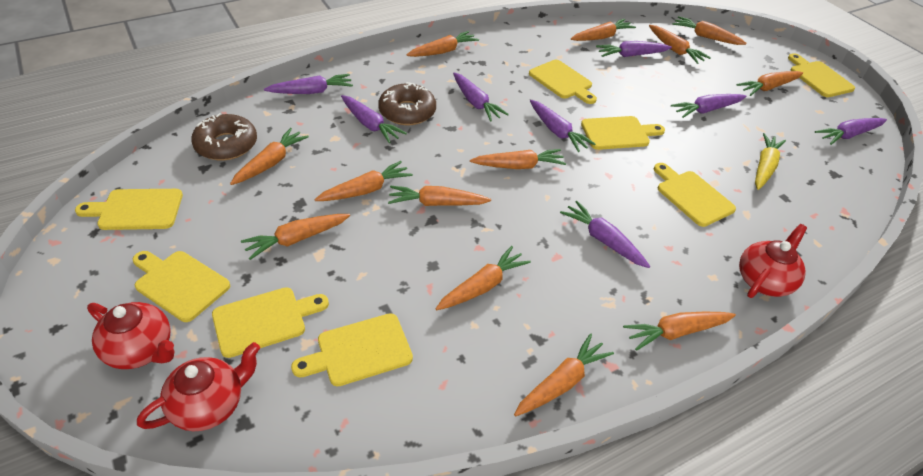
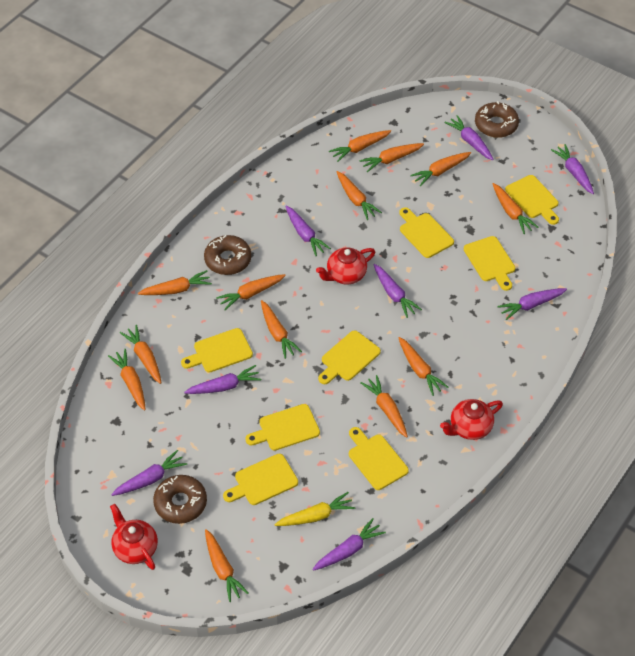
brown donut: 2 -> 3

